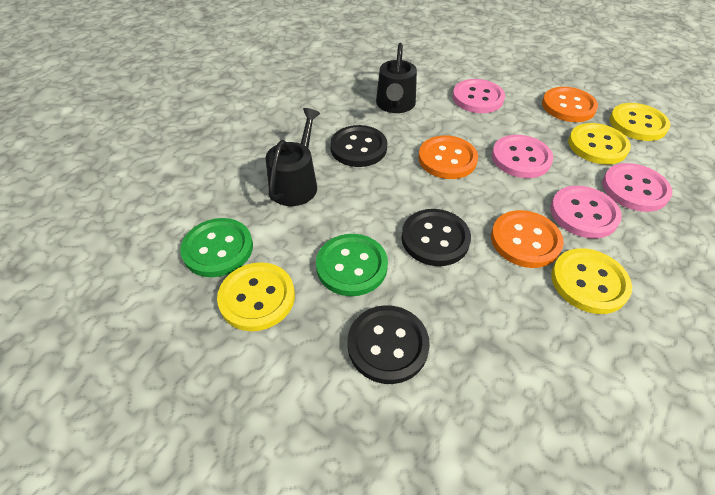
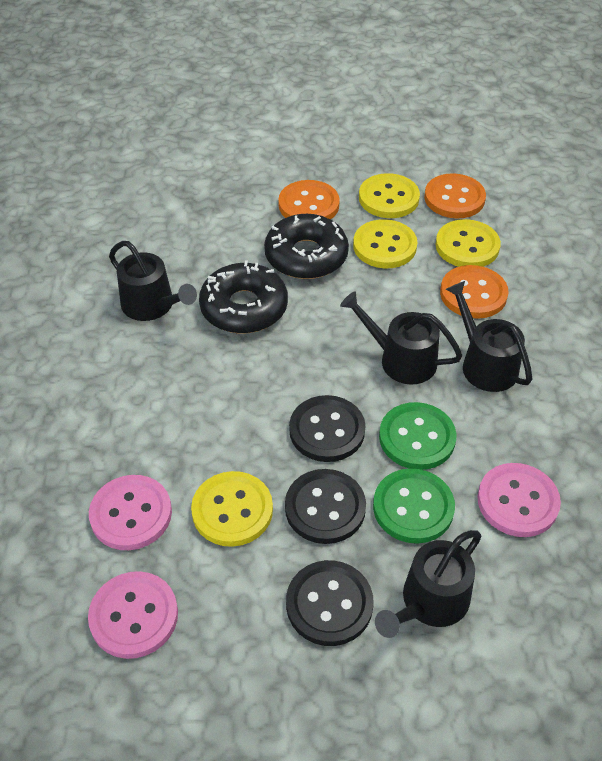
black donut: 0 -> 2
black watering can: 2 -> 4
pink button: 4 -> 3

